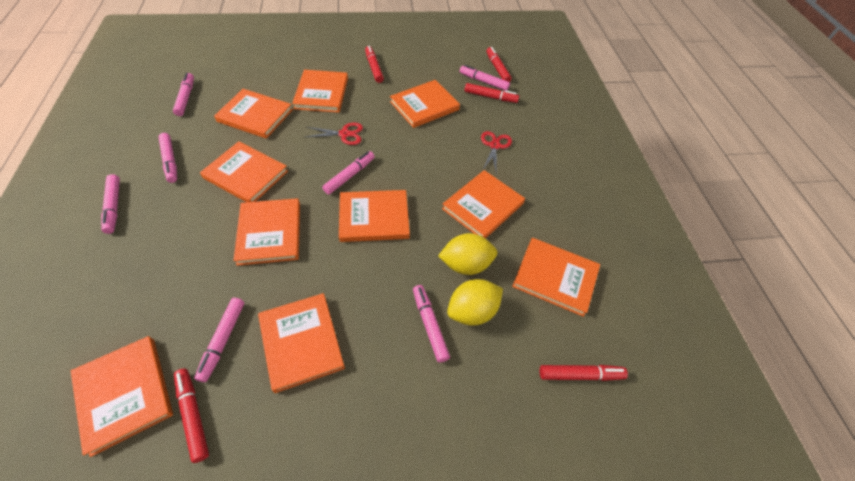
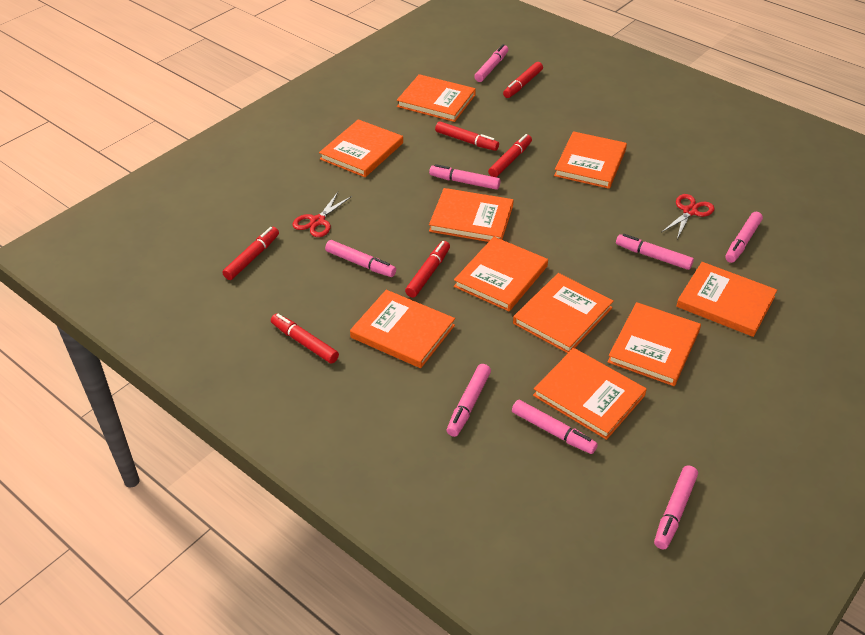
pink marker: 7 -> 8
red marker: 5 -> 6
yellow lemon: 2 -> 0

